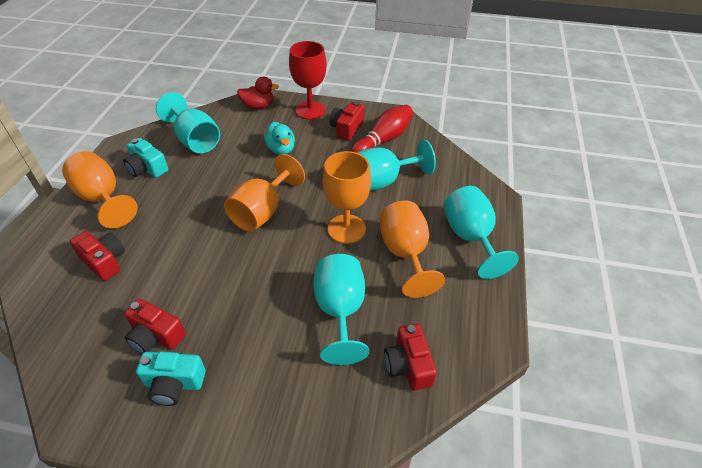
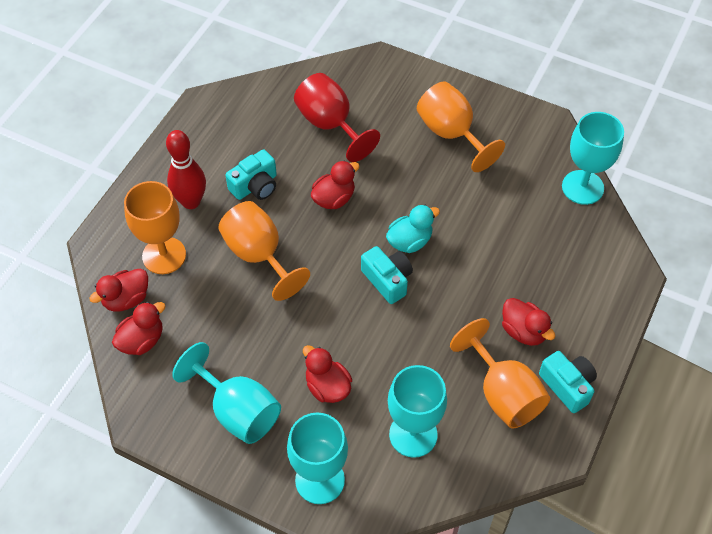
red camera: 4 -> 0
red duck: 1 -> 5
turquoise camera: 2 -> 3

